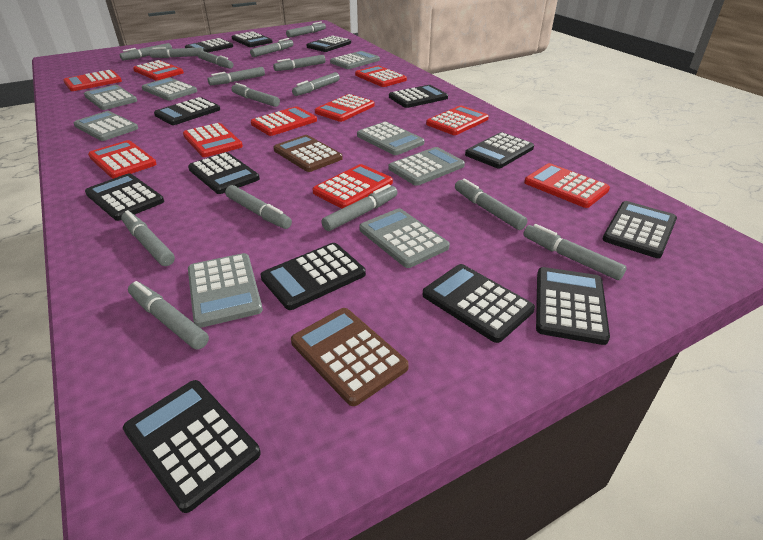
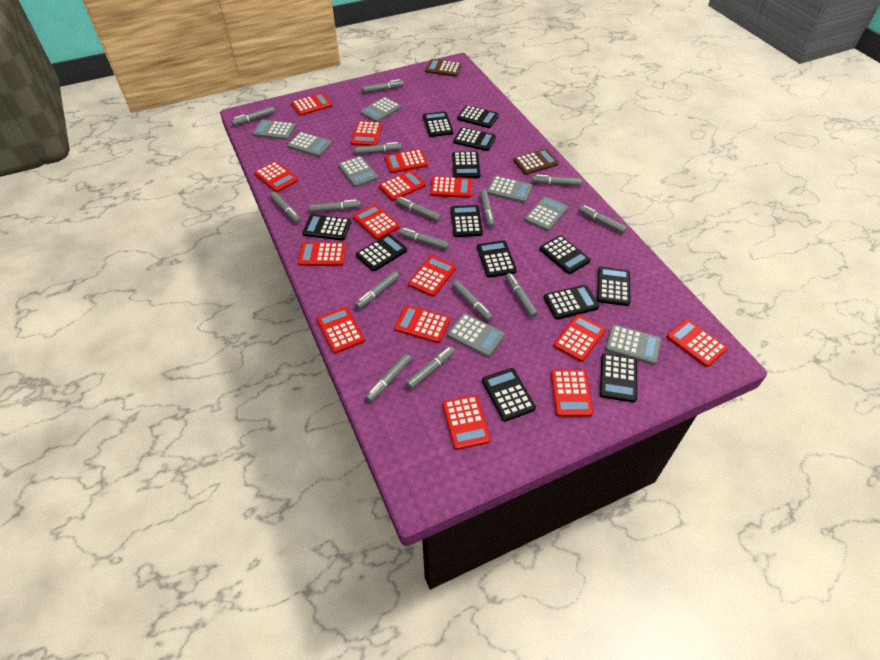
red calculator: 10 -> 15

